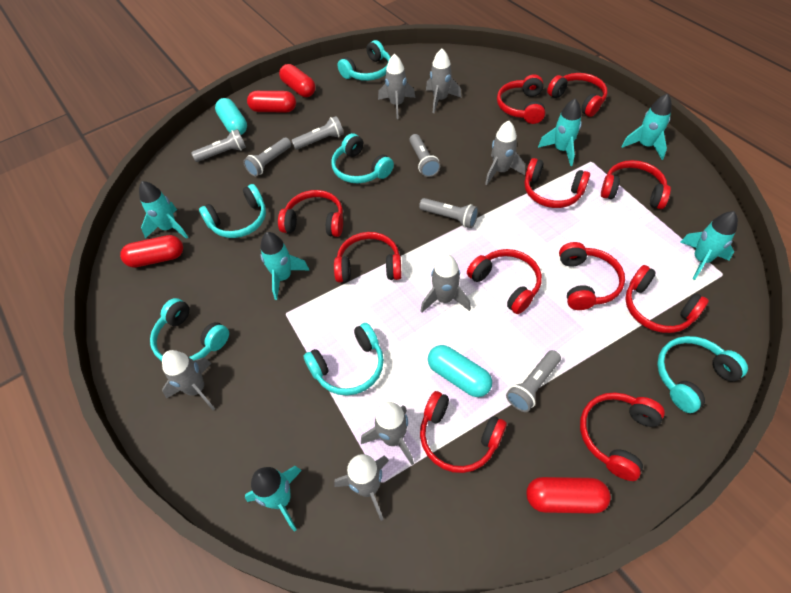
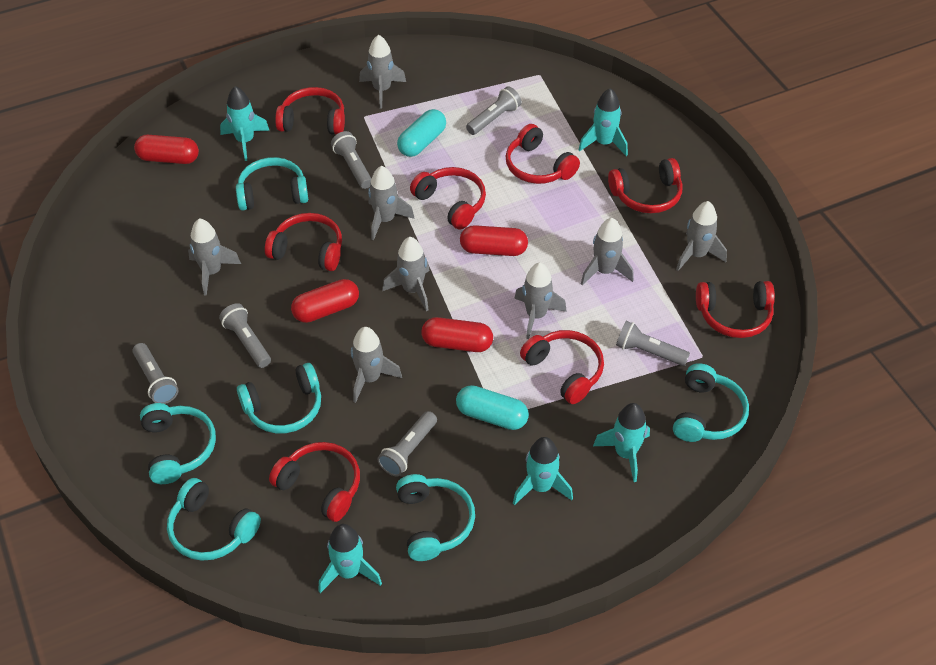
grey rocket: 7 -> 8
red headphones: 11 -> 8
turquoise rocket: 6 -> 5

